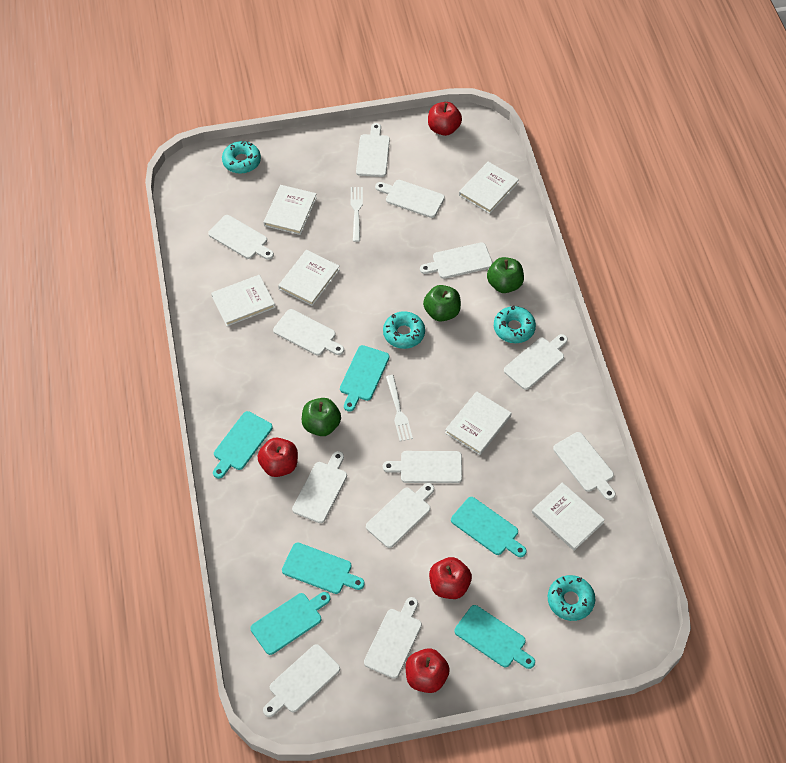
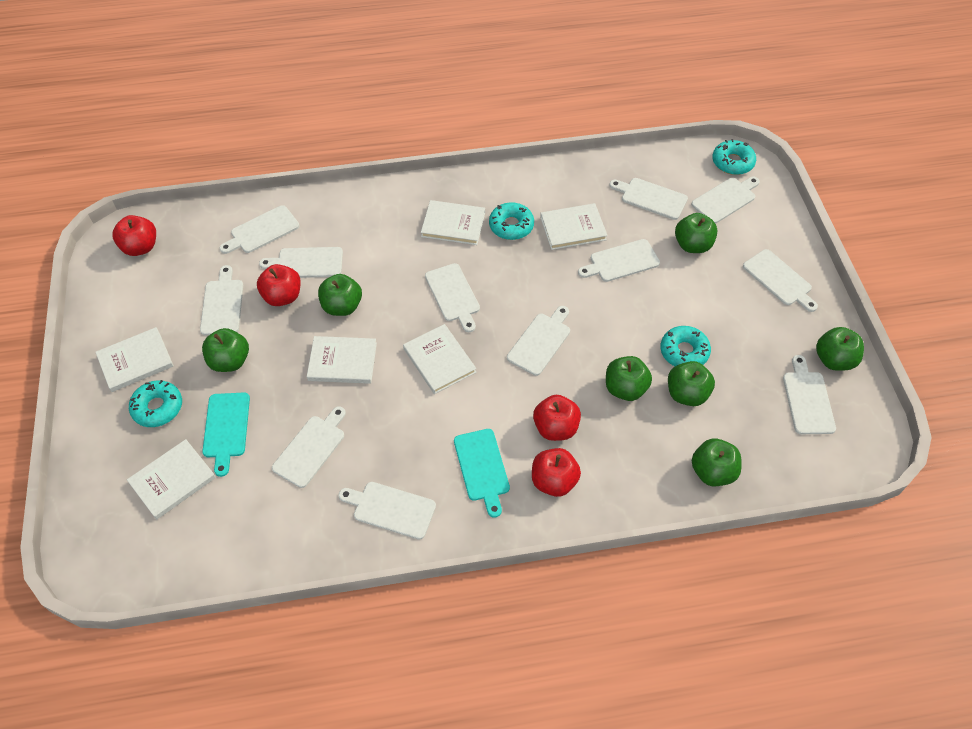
green apple: 3 -> 7
turquoise cutting board: 6 -> 2
white fork: 2 -> 0

